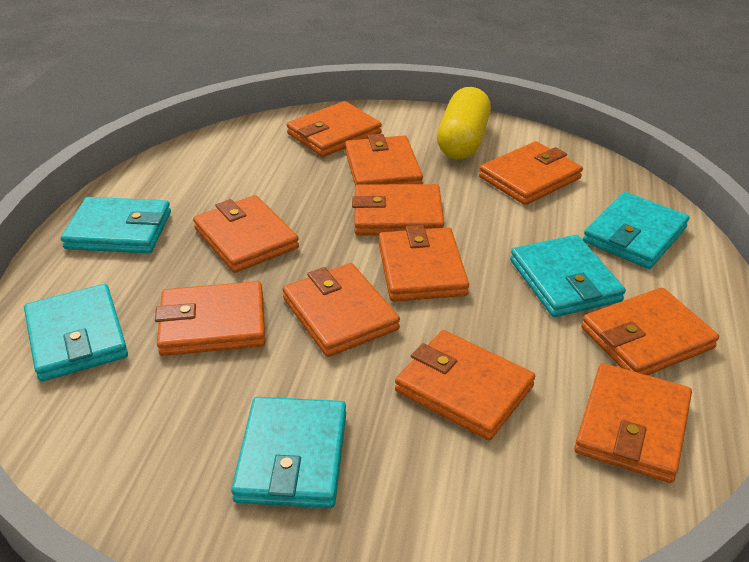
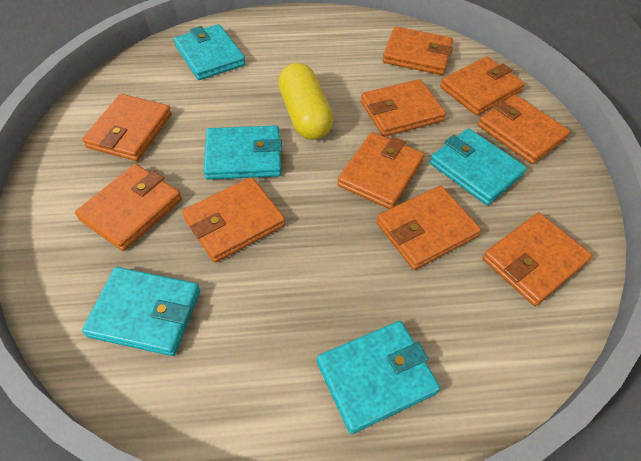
orange wallet: 11 -> 10

